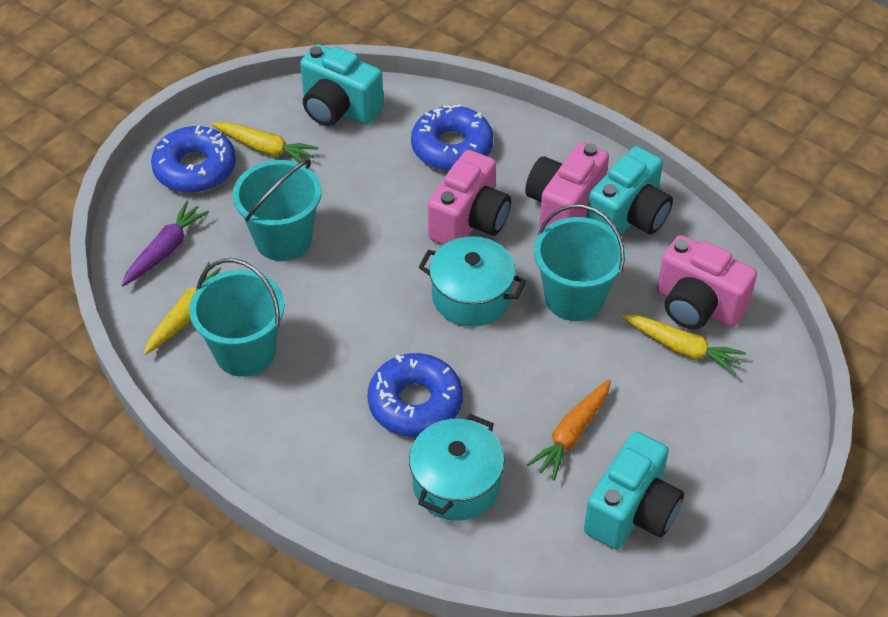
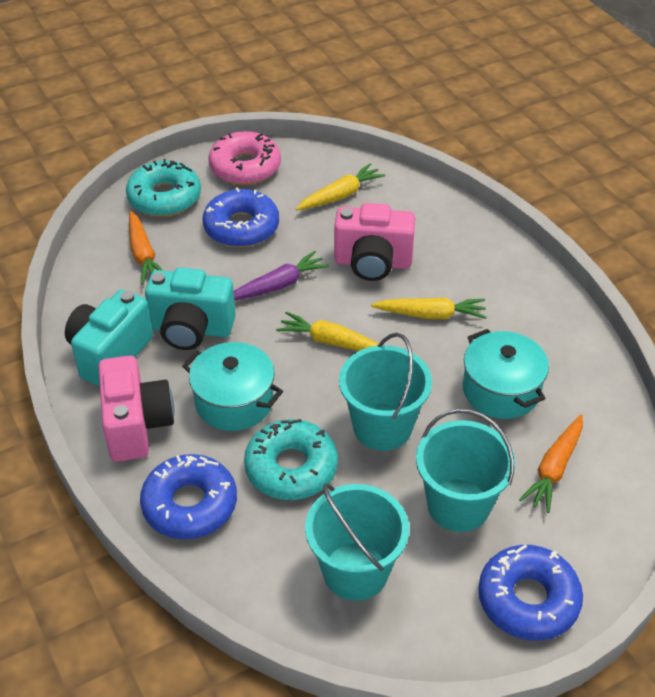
orange carrot: 1 -> 2
pink camera: 3 -> 2
pink donut: 0 -> 1
turquoise camera: 3 -> 2
turquoise donut: 0 -> 2

